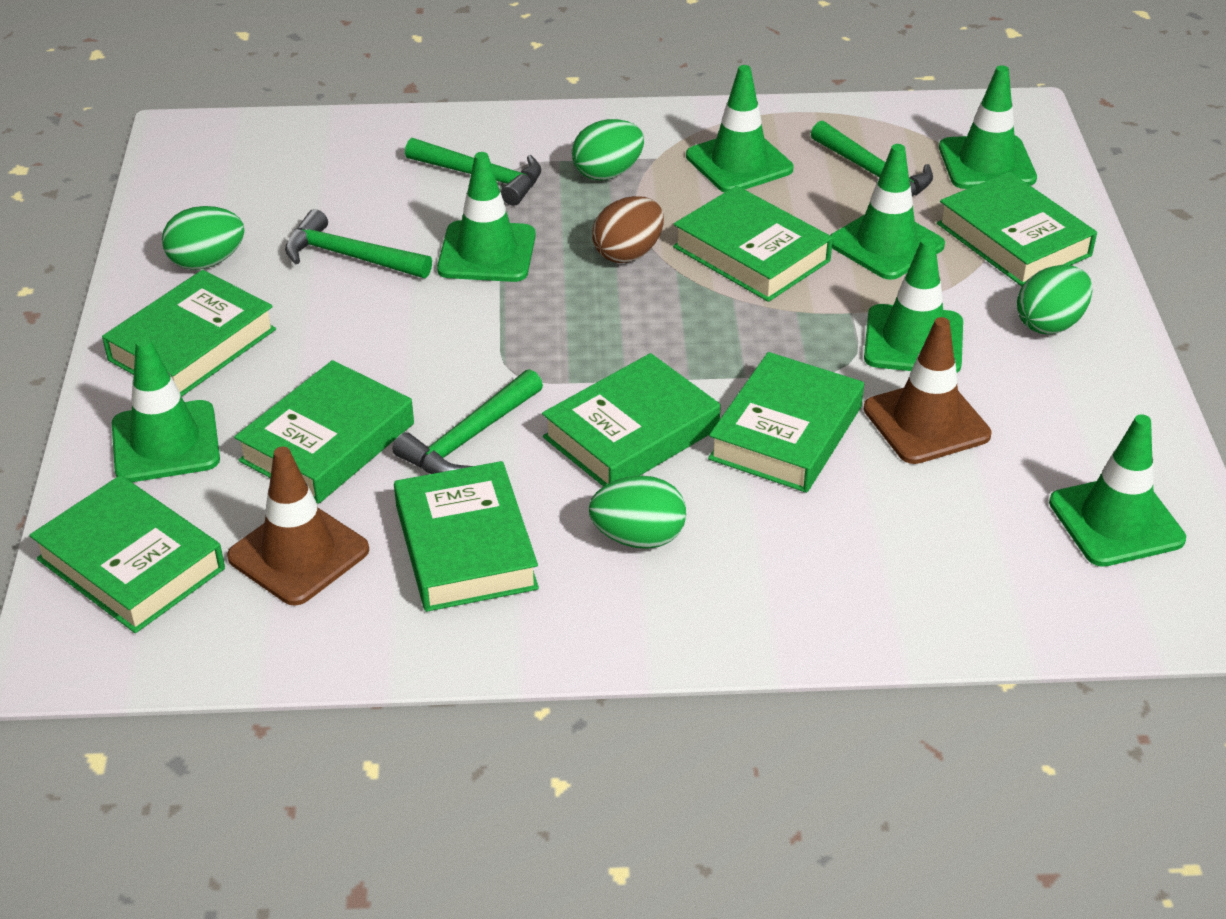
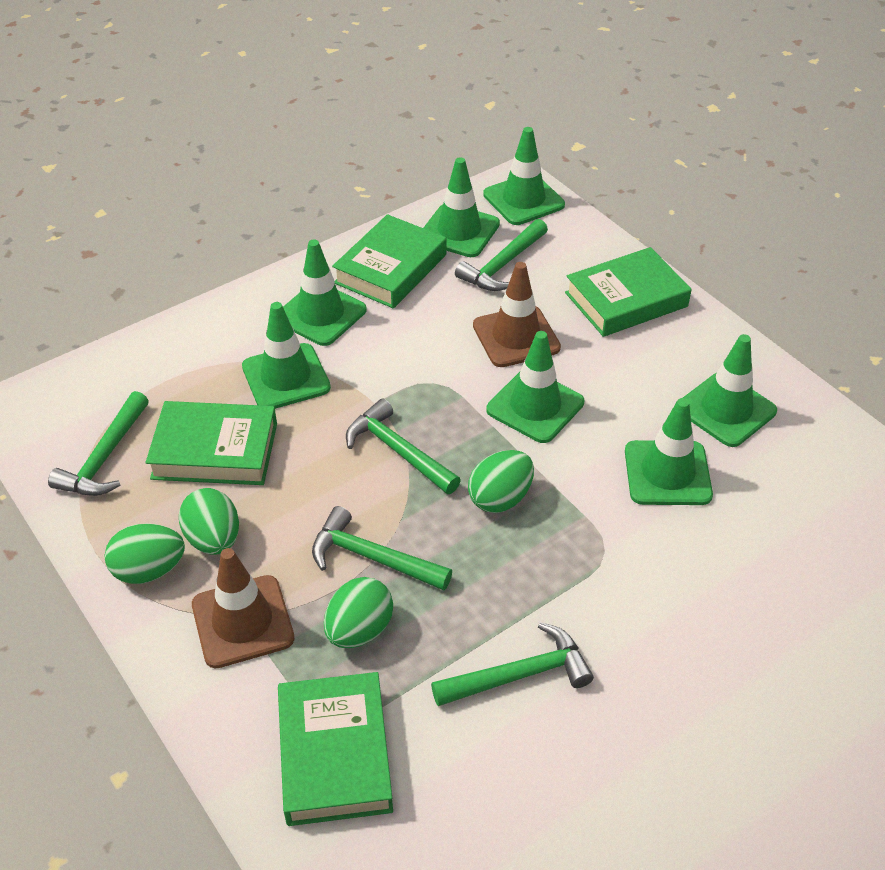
brown egg: 1 -> 0
green book: 8 -> 4
green hammer: 4 -> 5

